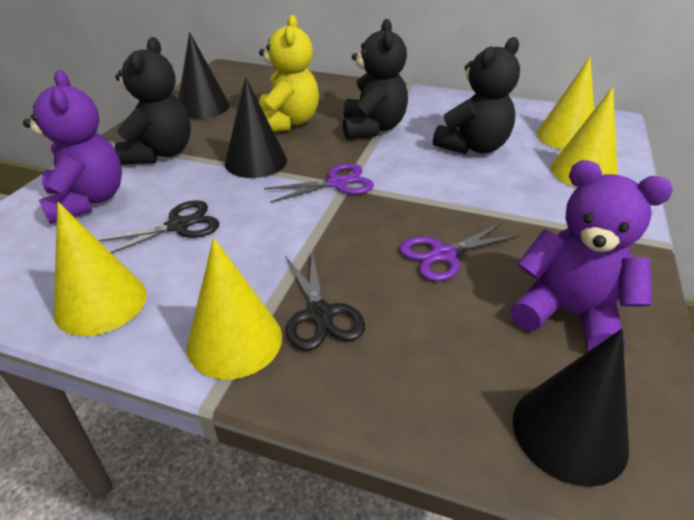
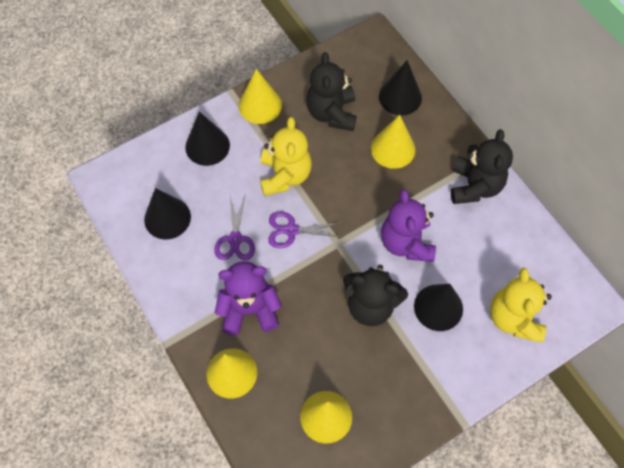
black cone: 3 -> 4
black scissors: 2 -> 0
yellow teddy bear: 1 -> 2

